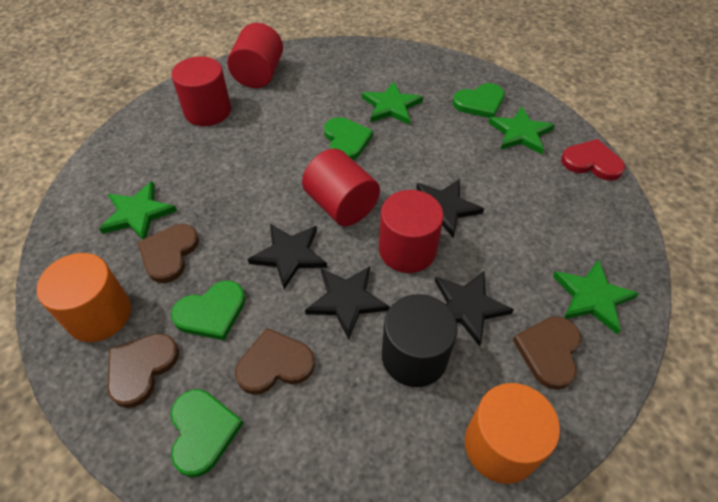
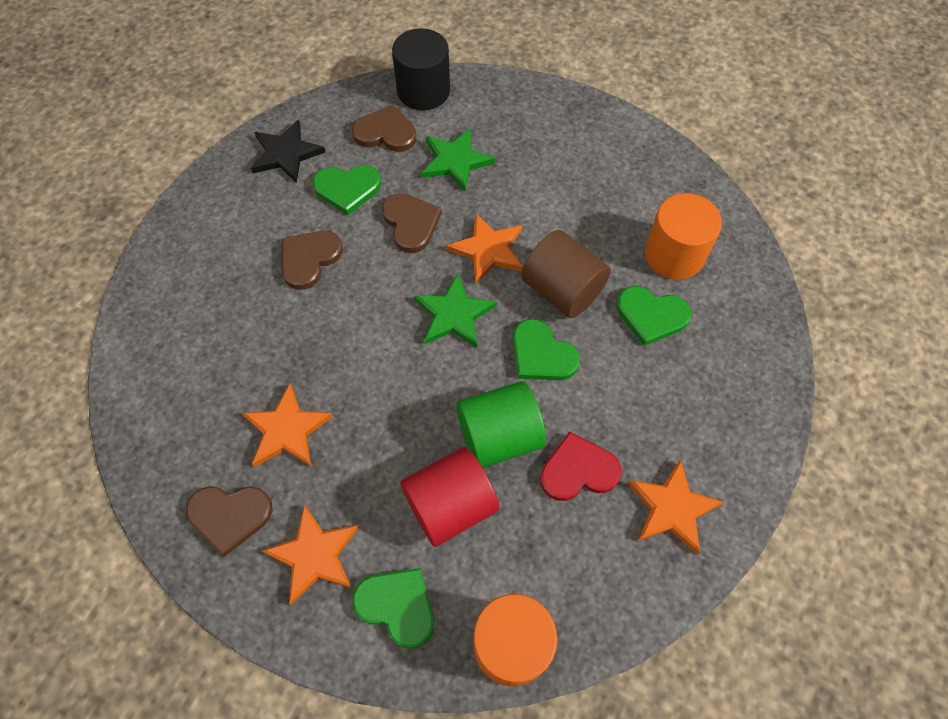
black star: 4 -> 1
brown cylinder: 0 -> 1
green cylinder: 0 -> 1
green star: 4 -> 2
orange star: 0 -> 4
red cylinder: 4 -> 1

